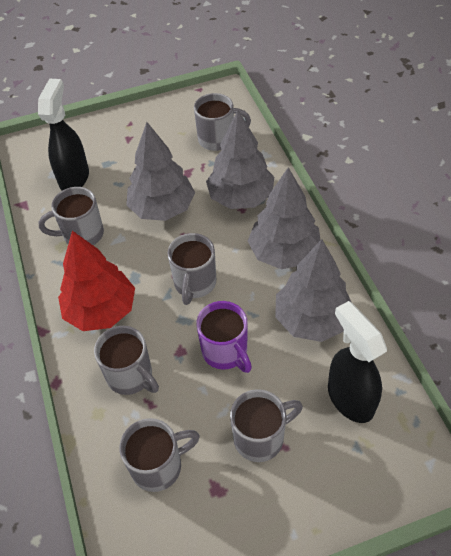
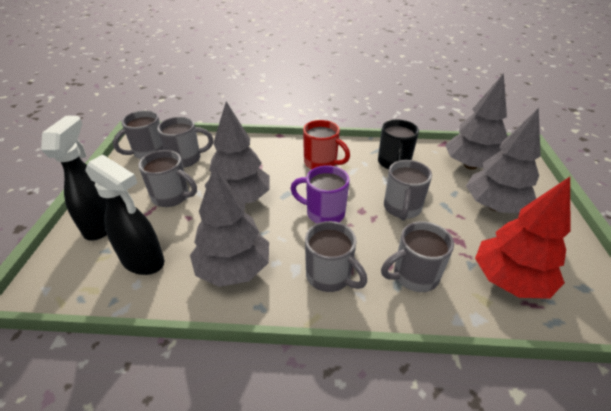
black mug: 0 -> 1
red mug: 0 -> 1

